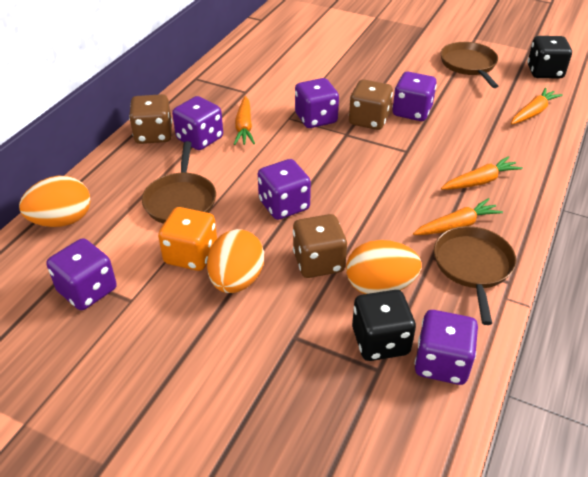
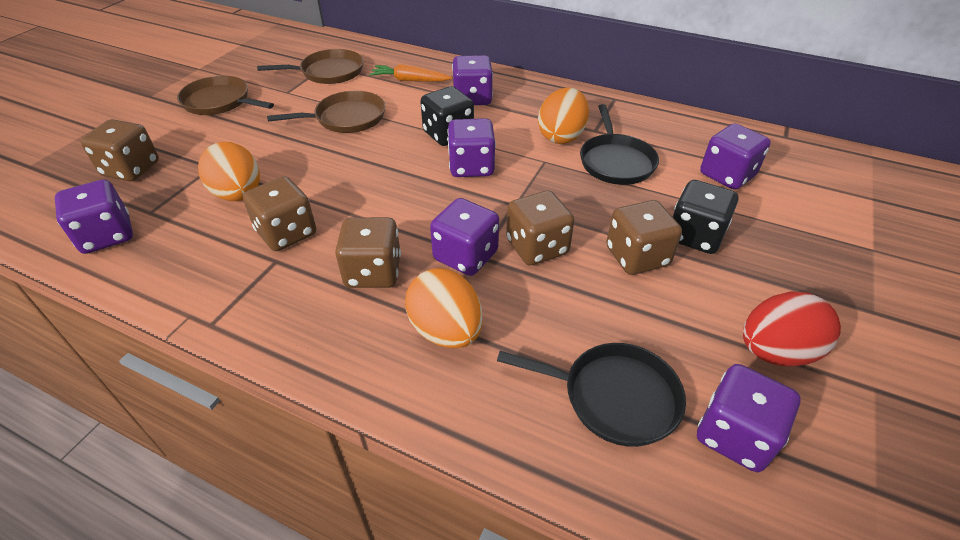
black pan: 0 -> 2
brown dice: 3 -> 5
orange carrot: 4 -> 1
orange dice: 1 -> 0
red egg: 0 -> 1

